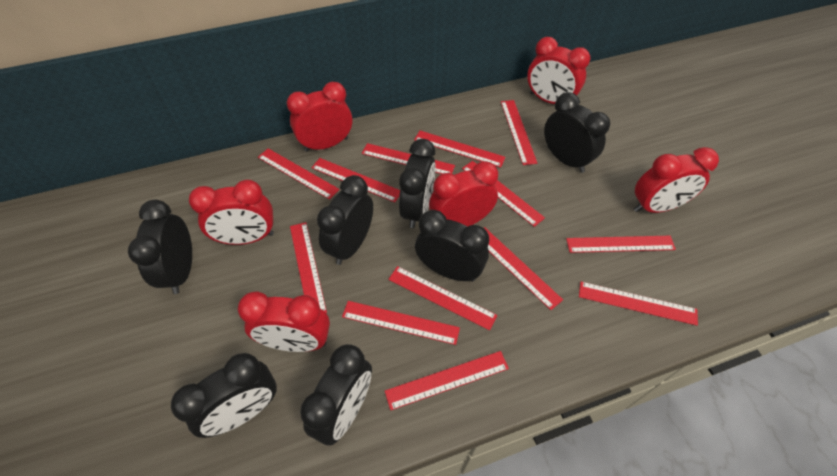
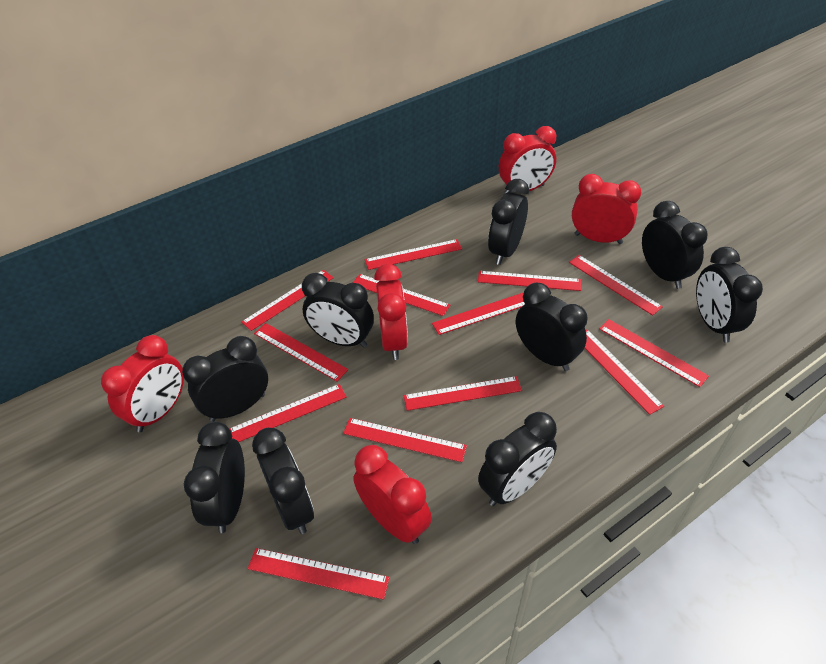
black clock: 7 -> 9
red clock: 6 -> 5

